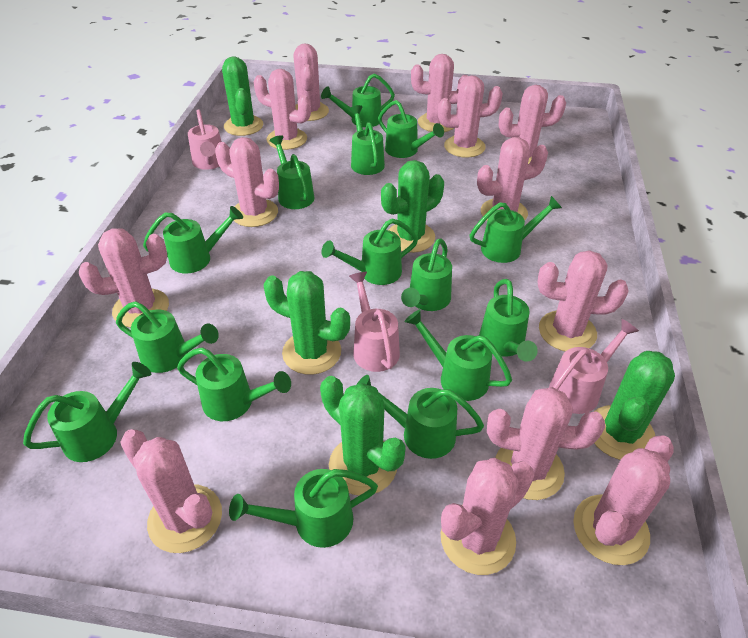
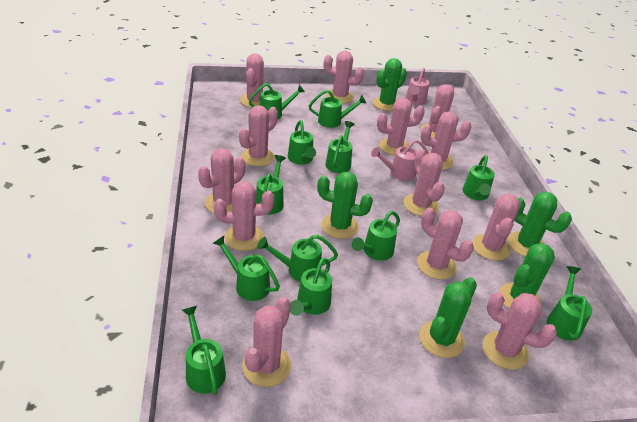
green watering can: 15 -> 12
pink watering can: 3 -> 2

